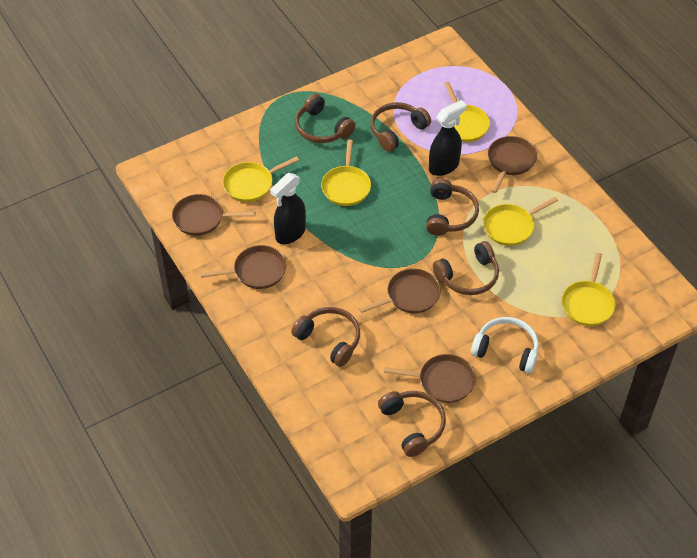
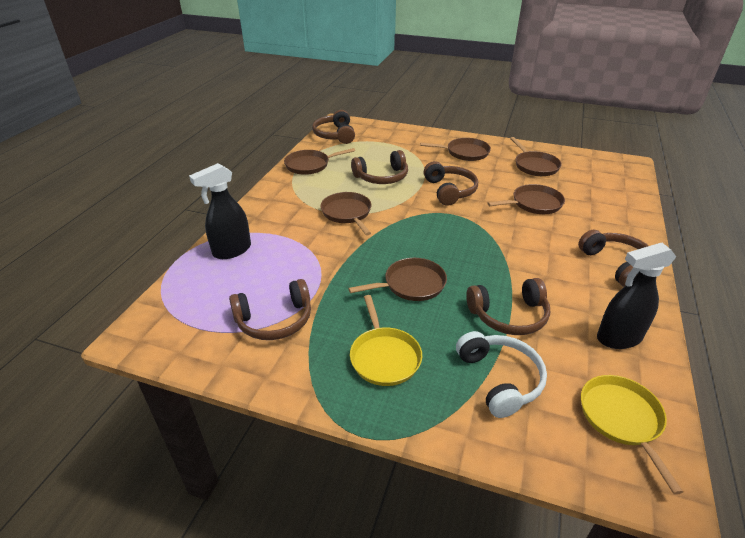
brown pan: 5 -> 6
yellow pan: 5 -> 2

